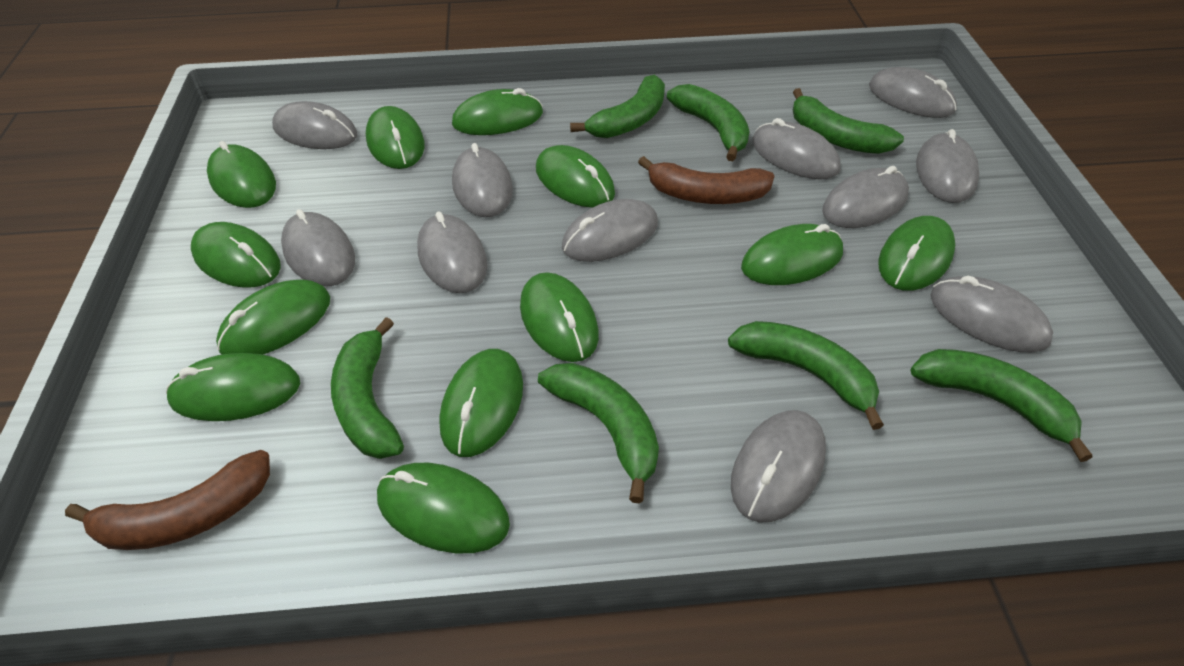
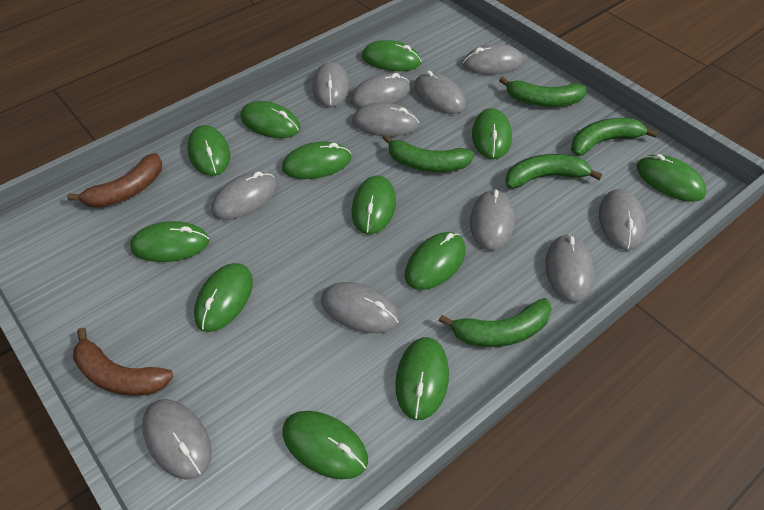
green banana: 7 -> 5

